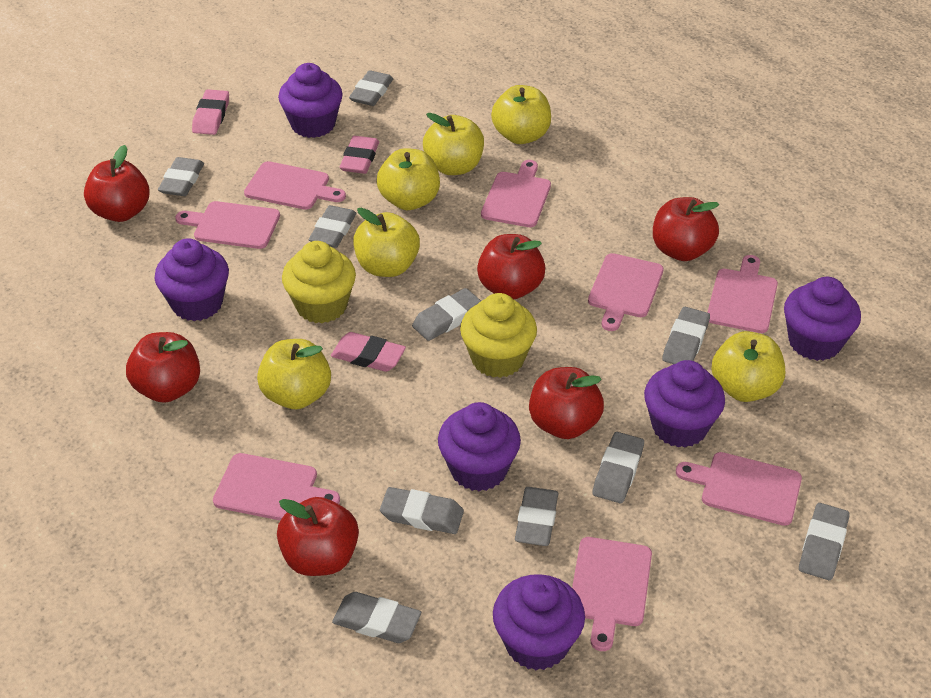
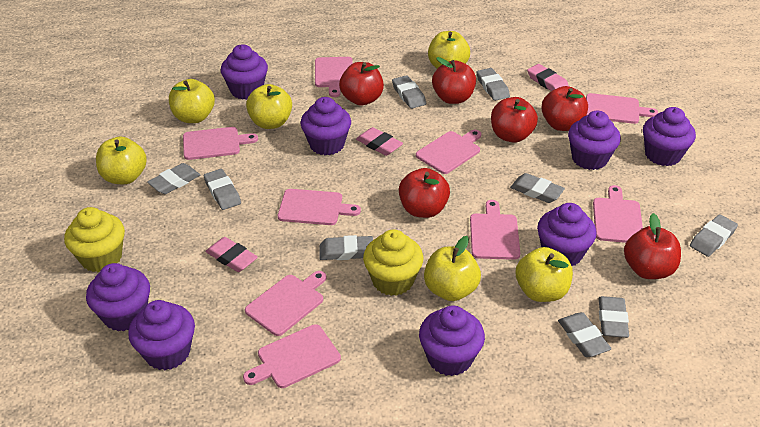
grey eraser: 10 -> 9
pink cutting board: 8 -> 9
purple cupcake: 6 -> 8

